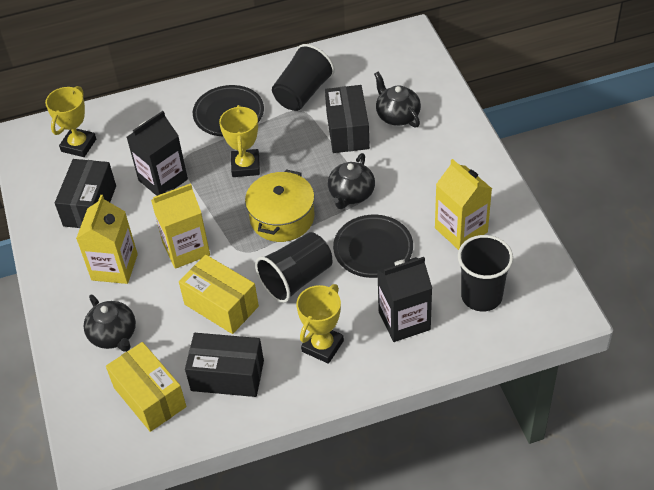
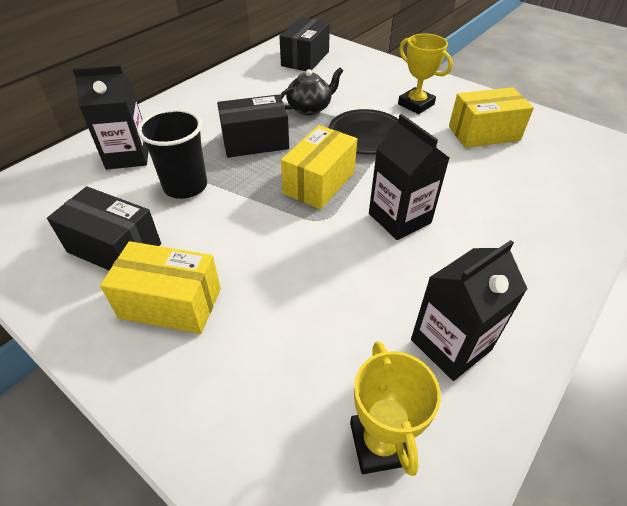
black carton: 2 -> 3
black cup: 3 -> 1
black plate: 2 -> 1
black teapot: 3 -> 1
yellow box: 2 -> 3
yellow carton: 3 -> 0
yellow pot: 1 -> 0
yellow trophy: 3 -> 2

